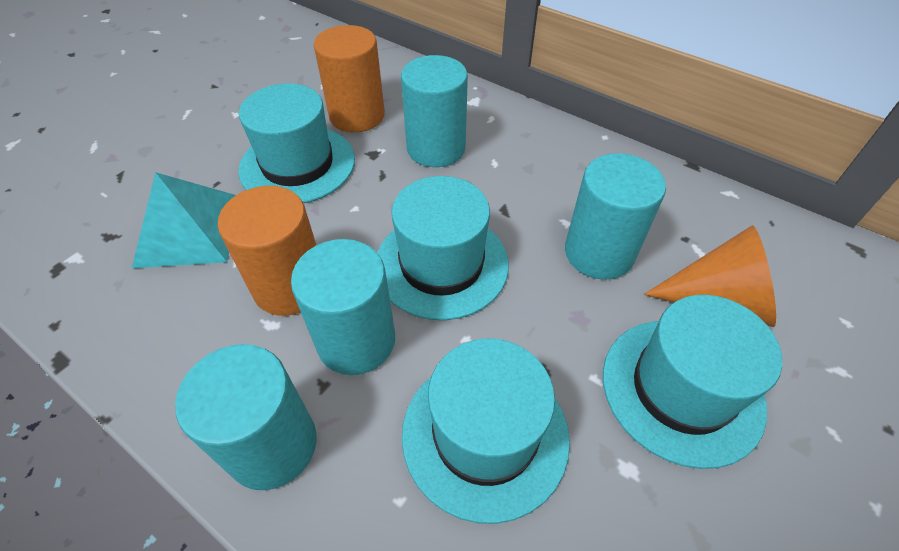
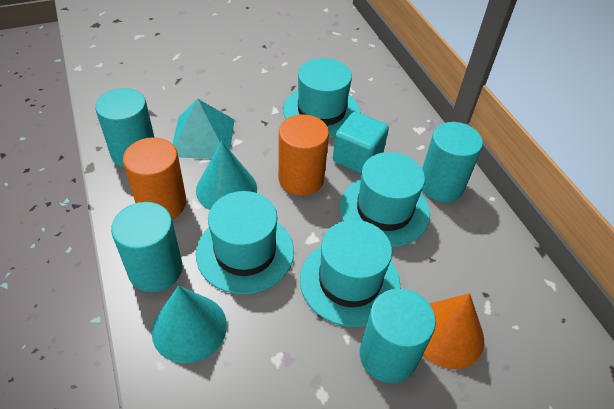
turquoise cone: 0 -> 2
turquoise cube: 0 -> 1

